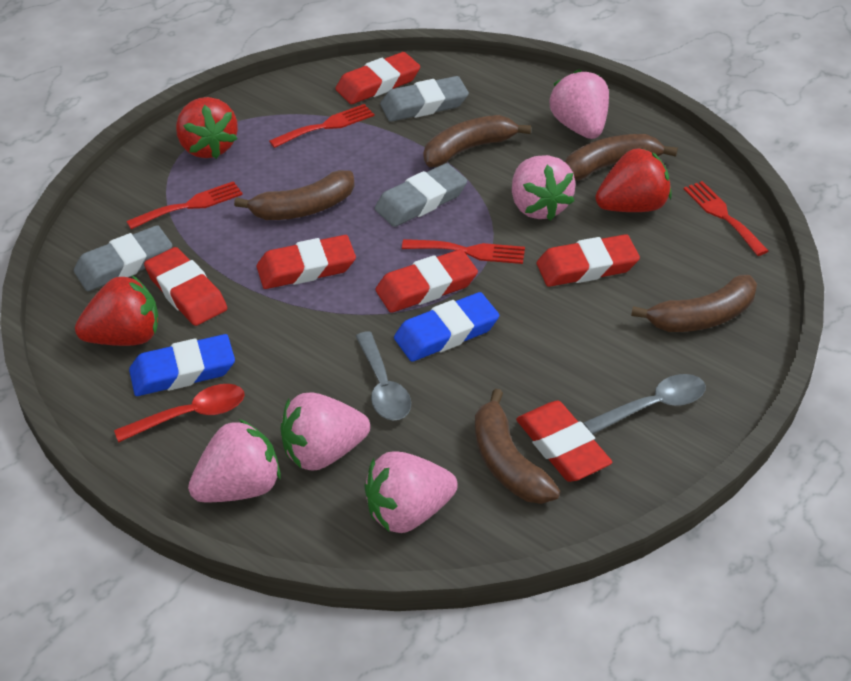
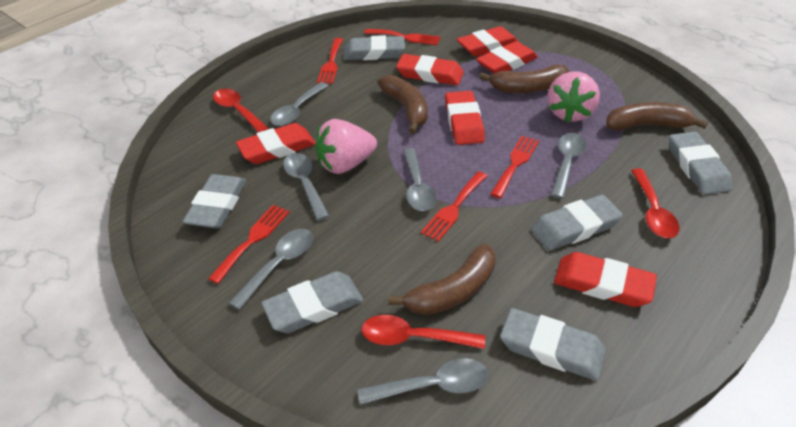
blue eraser: 2 -> 0
brown banana: 5 -> 4
grey eraser: 3 -> 6
grey spoon: 2 -> 6
pink strawberry: 5 -> 2
red fork: 4 -> 5
red spoon: 1 -> 3
red strawberry: 3 -> 0

